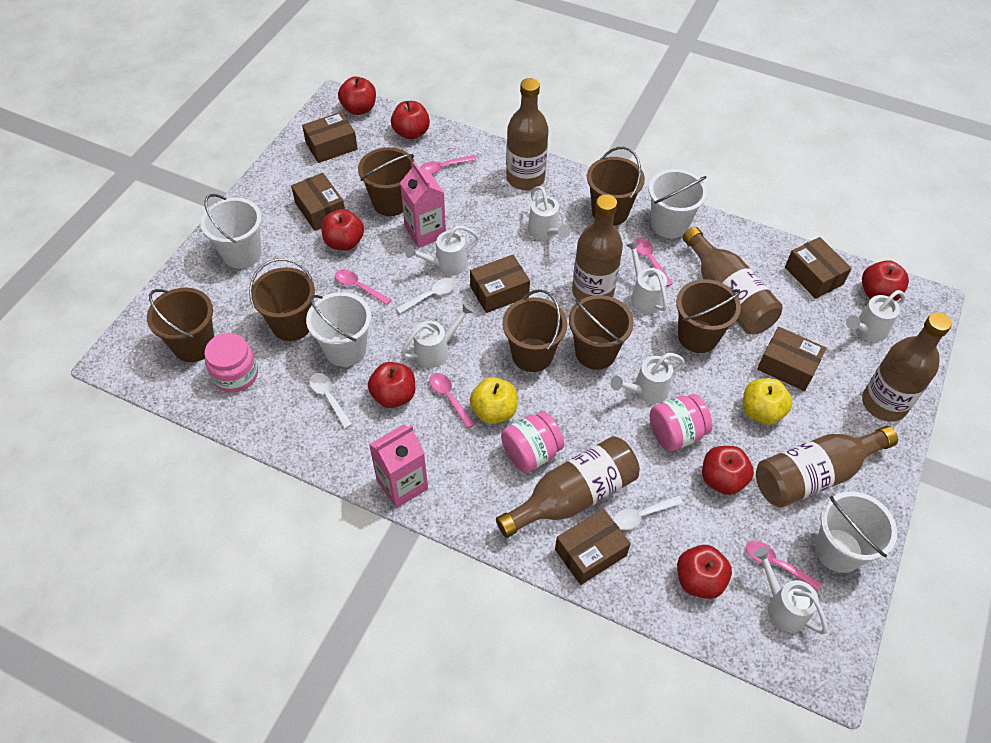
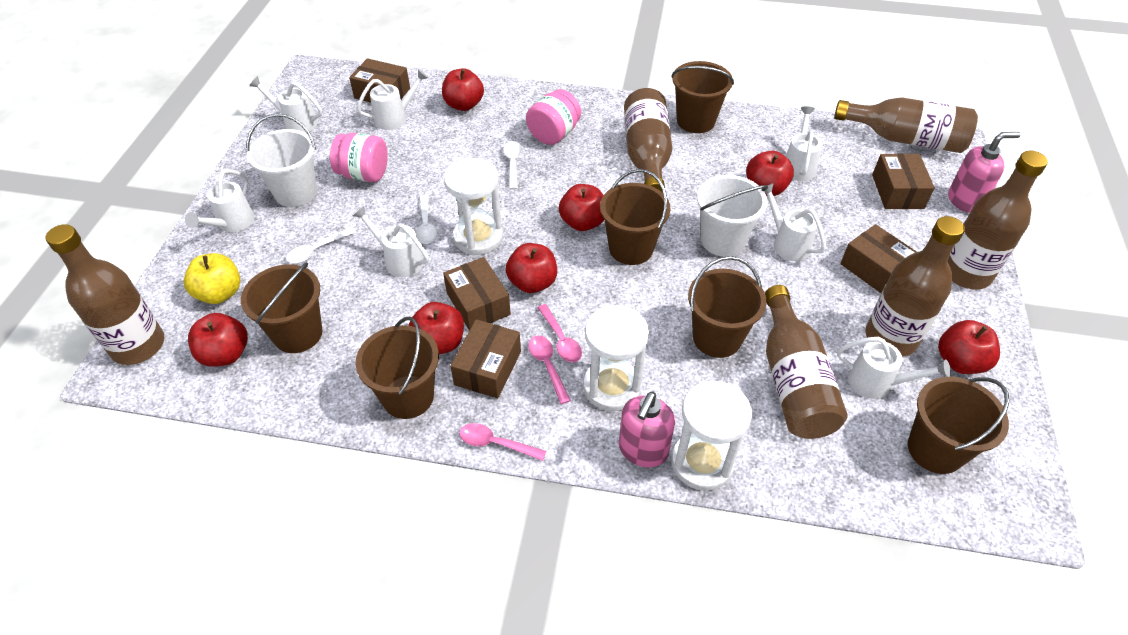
brown box: 6 -> 5
brown bucket: 7 -> 6
pink carton: 2 -> 0
pink jar: 3 -> 2
pink soap dispenser: 0 -> 2
pink spoon: 5 -> 3
white bucket: 4 -> 2
white hourglass: 0 -> 3
yellow apple: 2 -> 1

